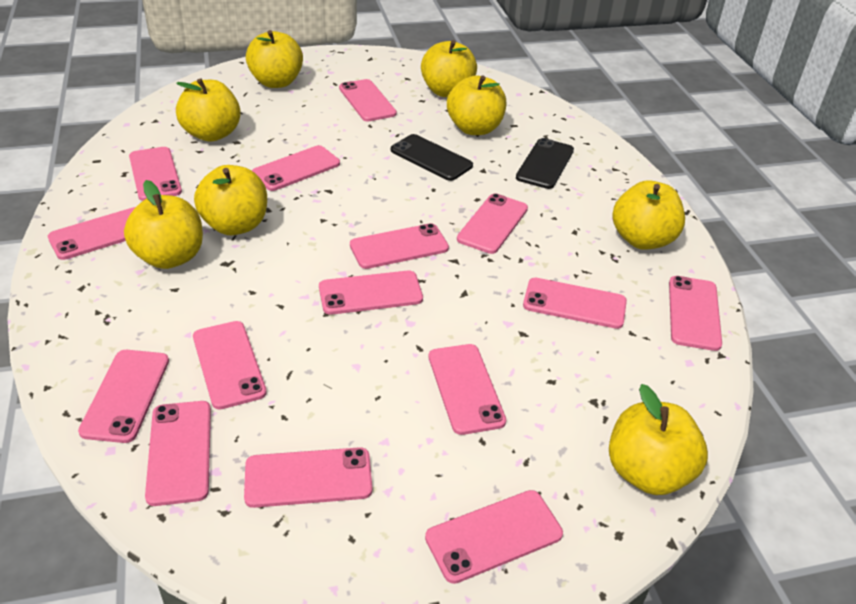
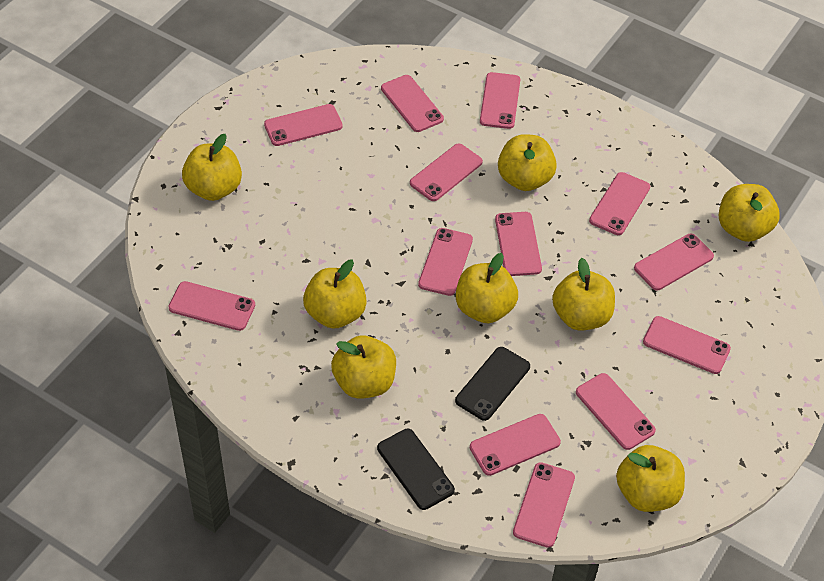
pink phone: 15 -> 13

